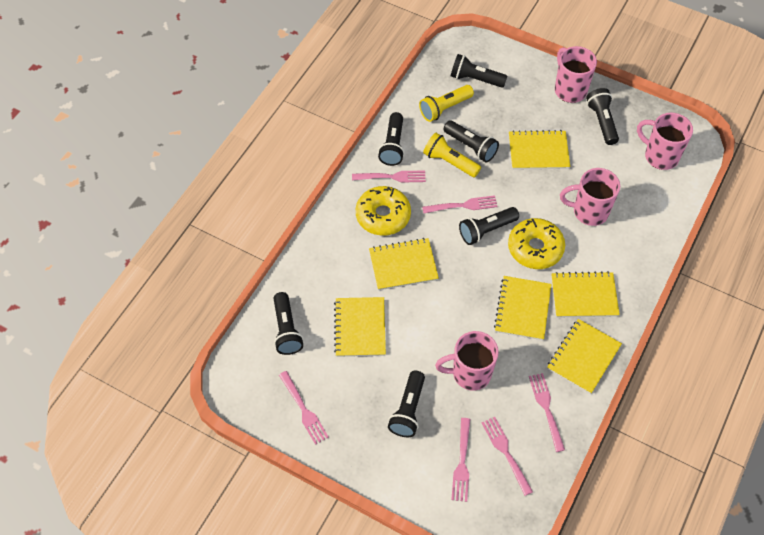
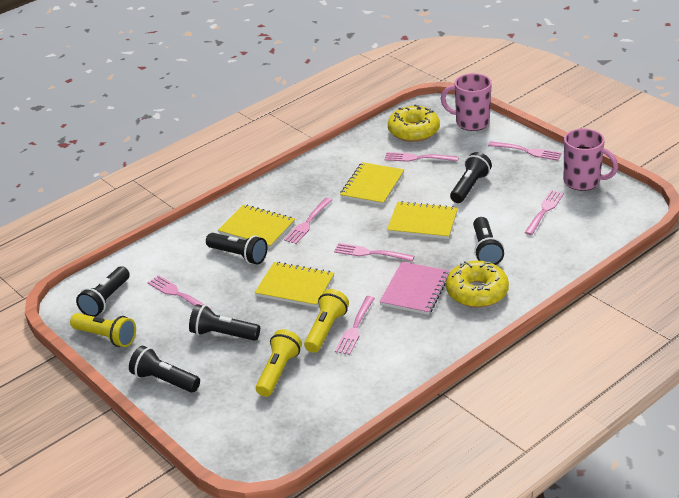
black flashlight: 7 -> 6
pink fork: 6 -> 7
pink mug: 4 -> 2
pink notebook: 0 -> 1
yellow flashlight: 2 -> 3
yellow notebook: 6 -> 4

